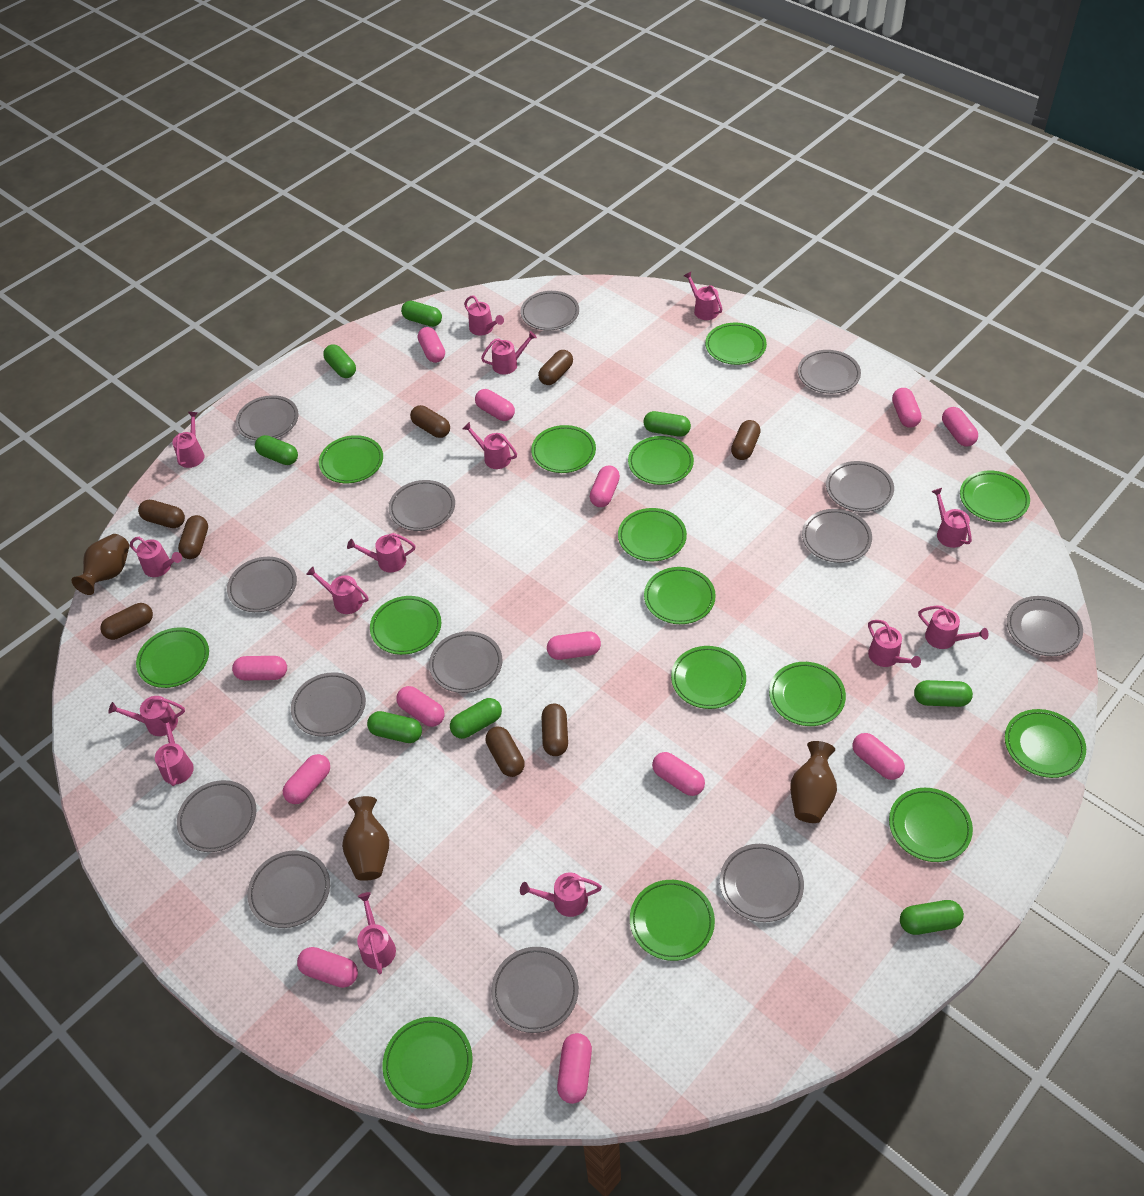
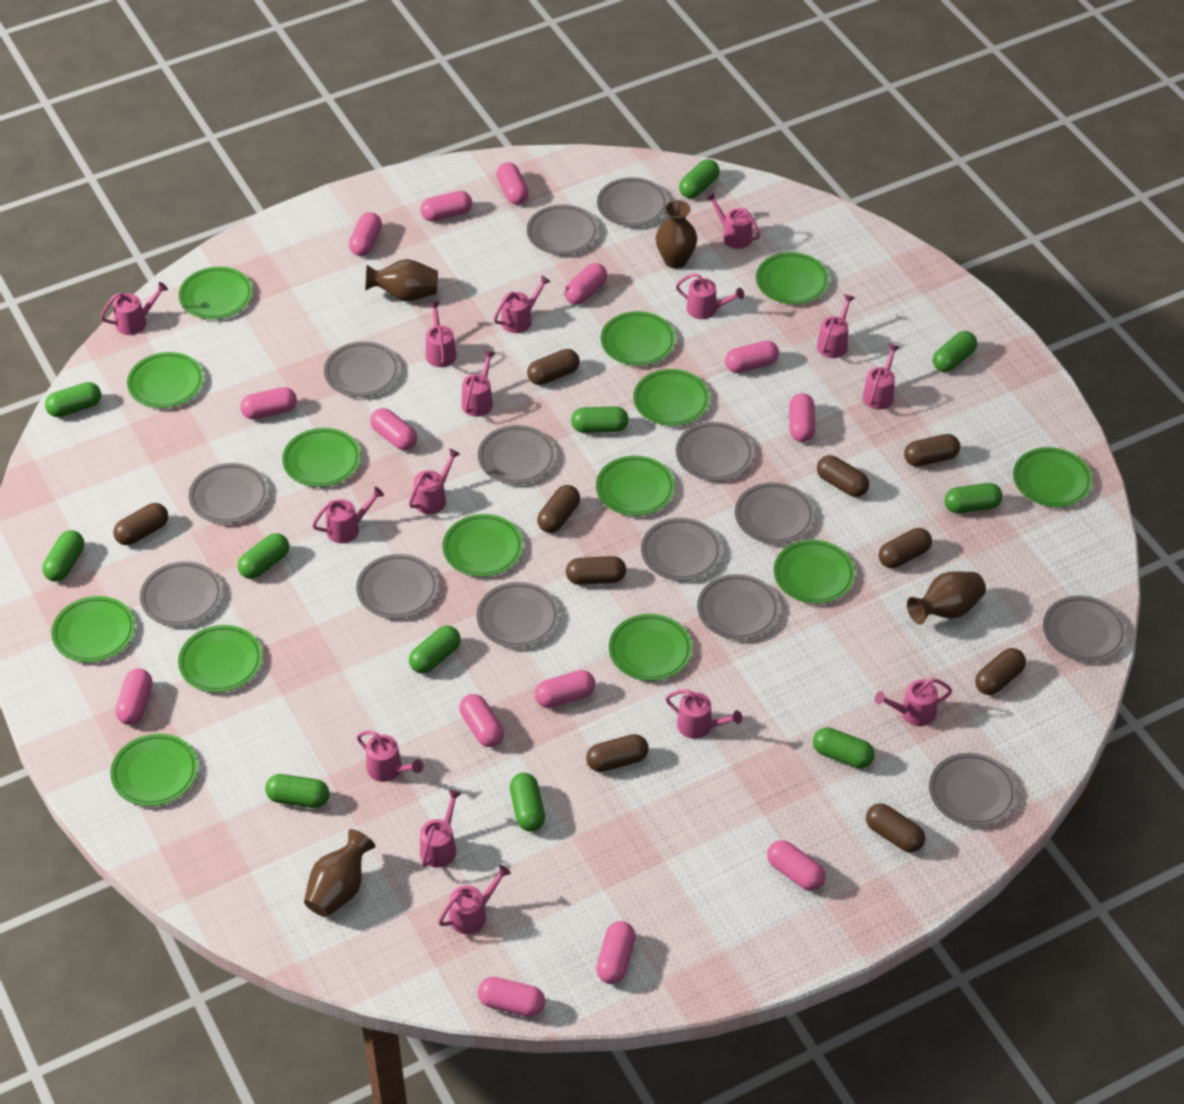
brown capsule: 8 -> 10
brown vase: 3 -> 4
green capsule: 8 -> 11
green plate: 15 -> 14
pink capsule: 13 -> 14

